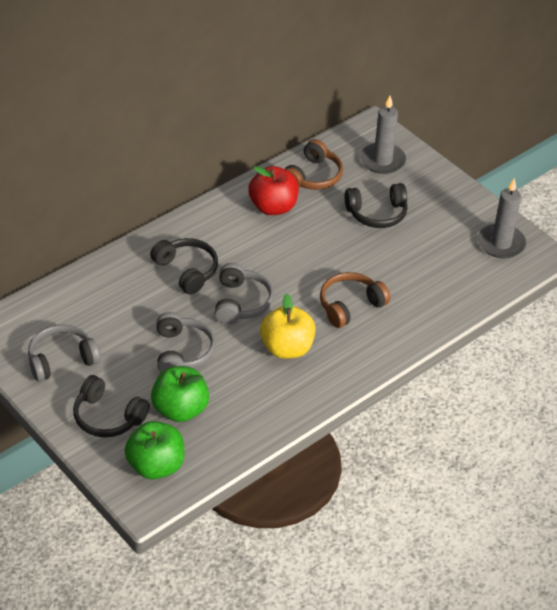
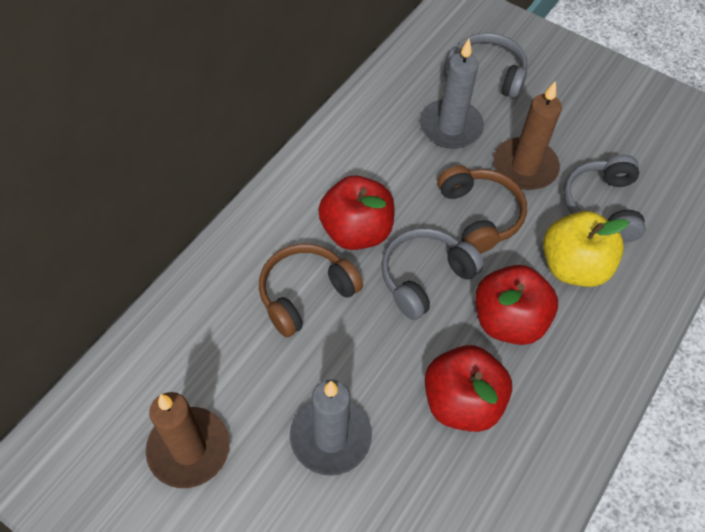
black headphones: 3 -> 0
brown candle: 0 -> 2
green apple: 2 -> 0
red apple: 1 -> 3

